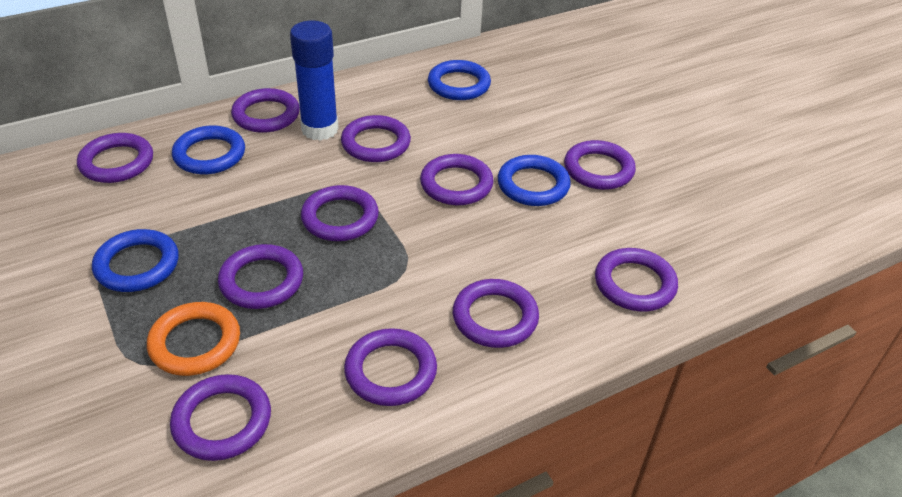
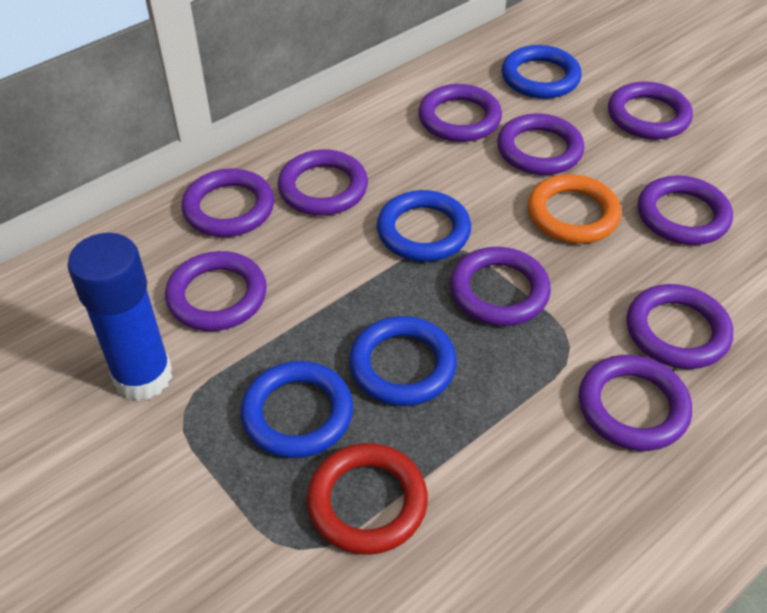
purple ring: 11 -> 10
red ring: 0 -> 1

